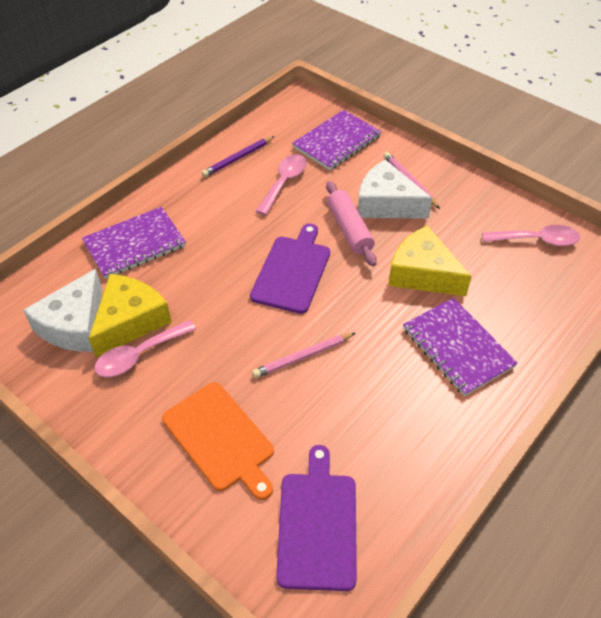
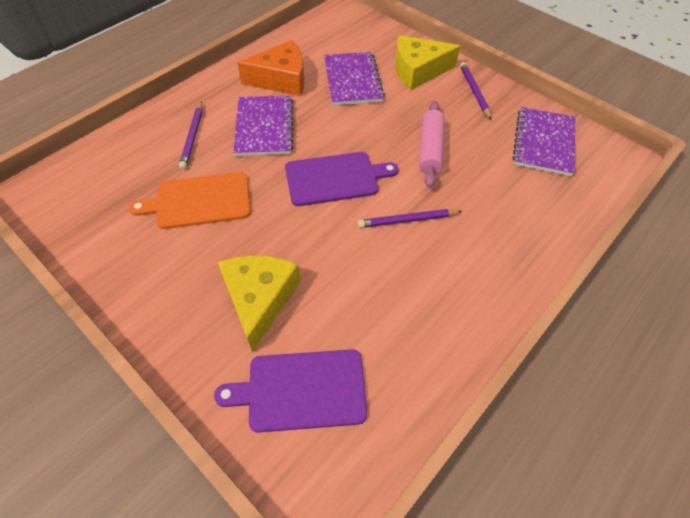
orange cheese: 0 -> 1
pink pencil: 2 -> 0
pink spoon: 3 -> 0
purple pencil: 1 -> 3
white cheese: 2 -> 0

